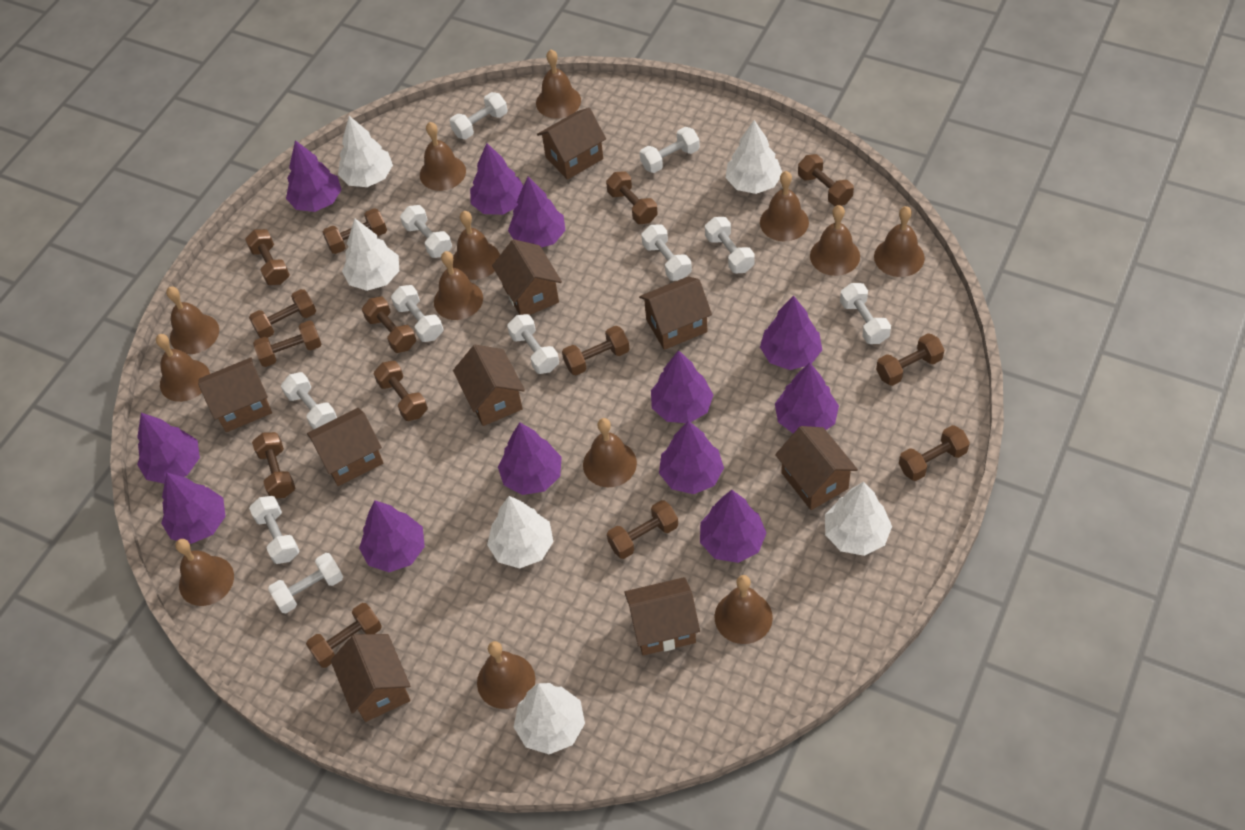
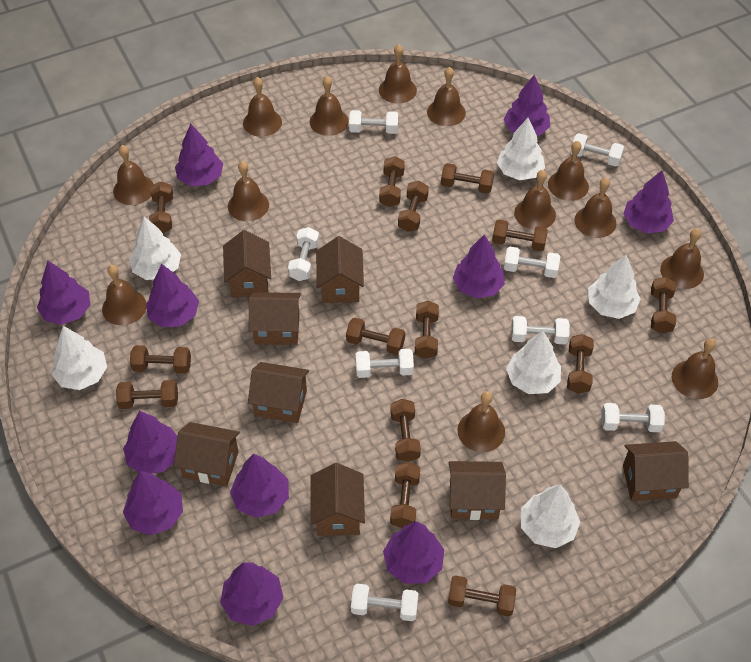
brown house: 9 -> 8
purple tree: 12 -> 11
white dumbbell: 11 -> 8

